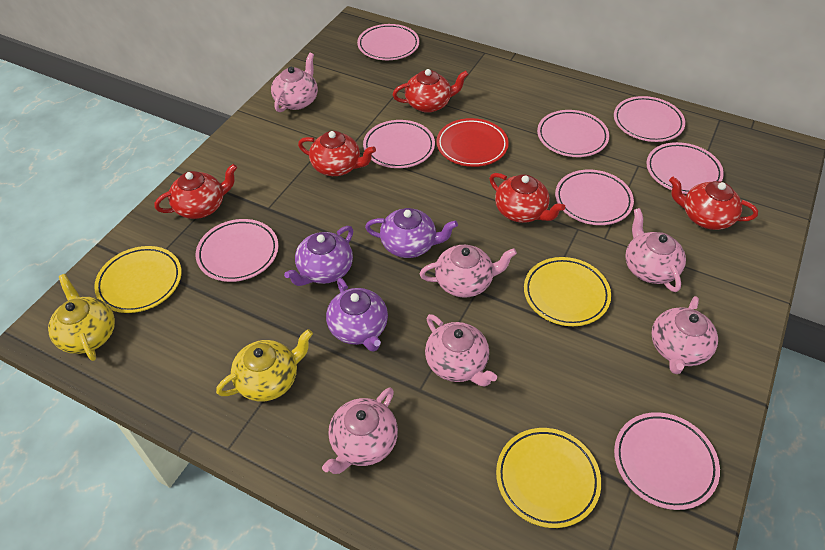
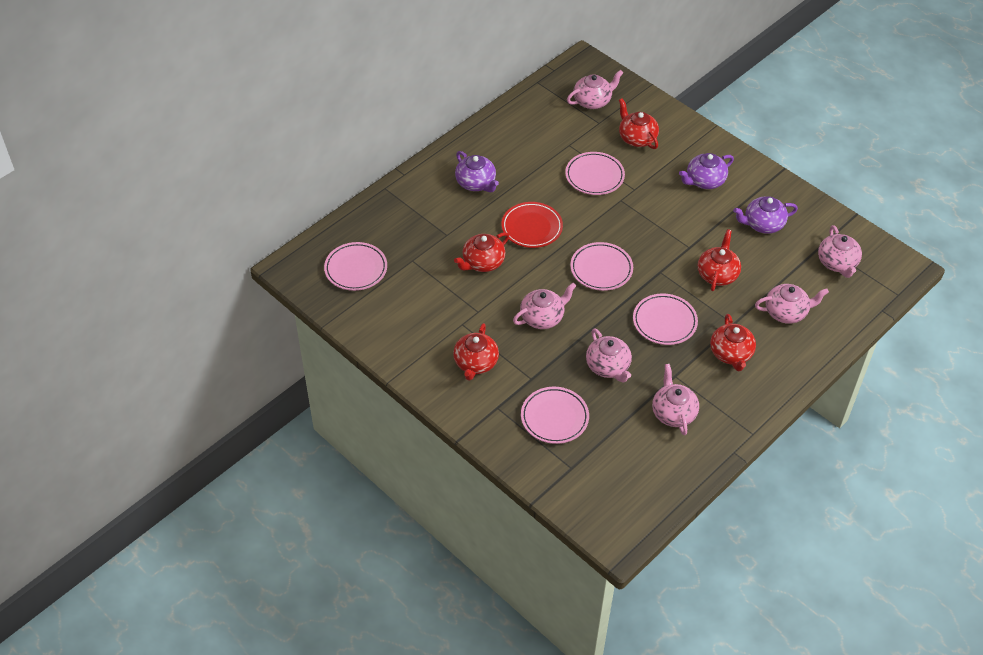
pink plate: 8 -> 5
yellow plate: 3 -> 0
yellow teapot: 2 -> 0

